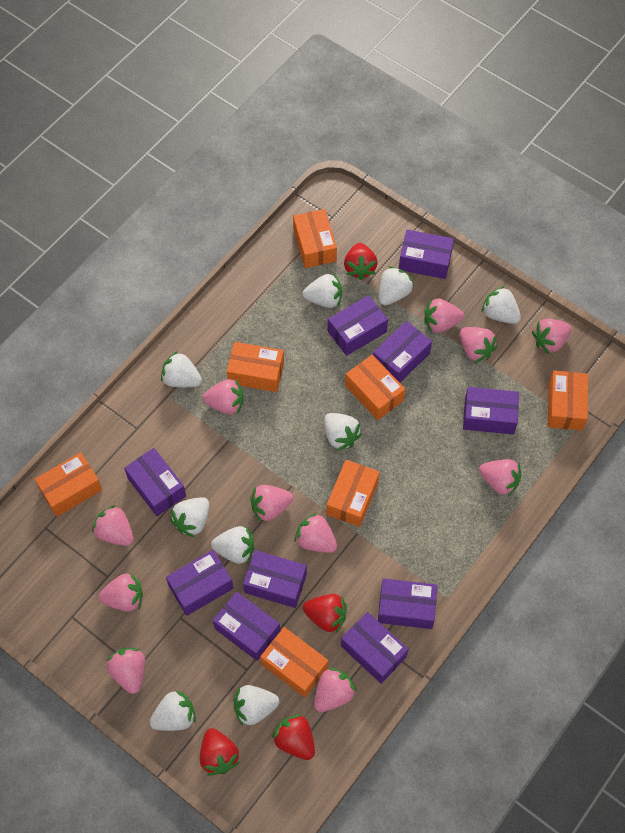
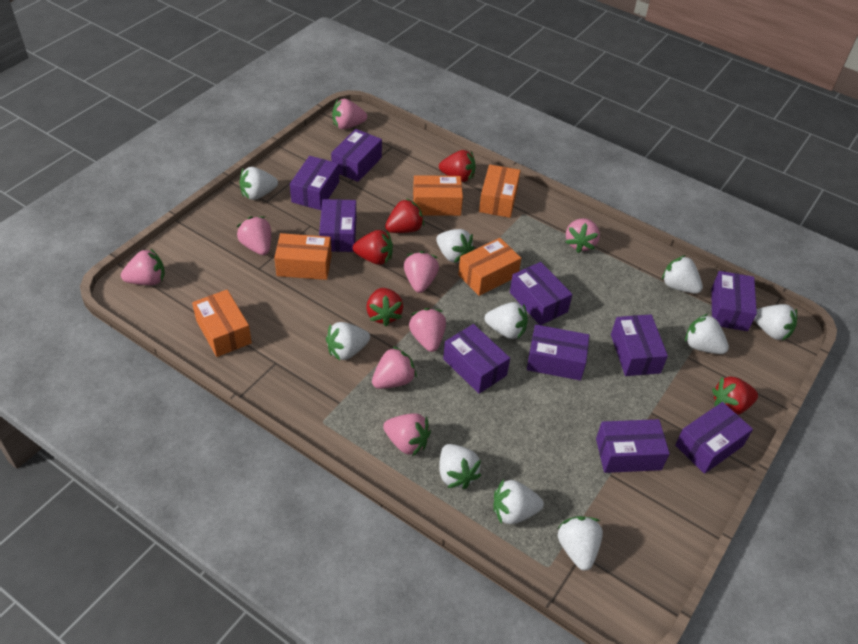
orange box: 7 -> 5
pink strawberry: 11 -> 8
red strawberry: 4 -> 5
white strawberry: 9 -> 10

